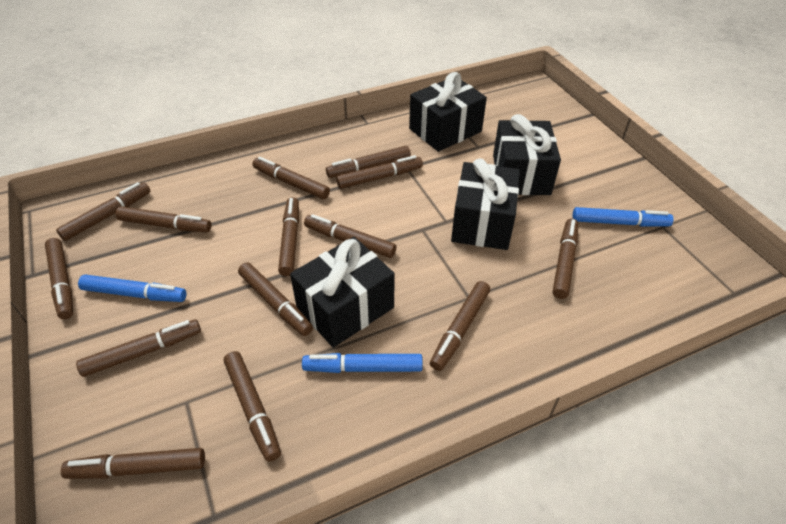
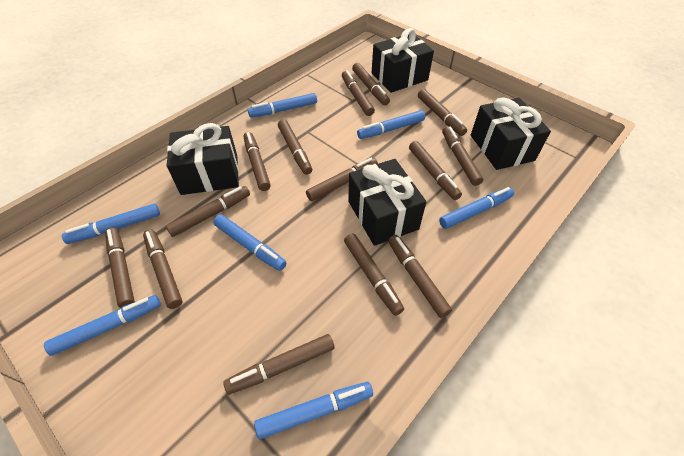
blue marker: 3 -> 7

